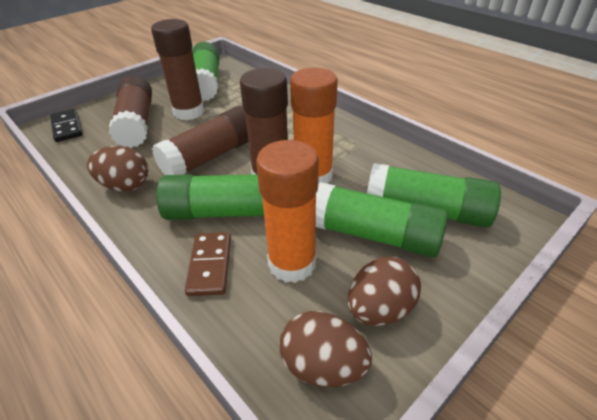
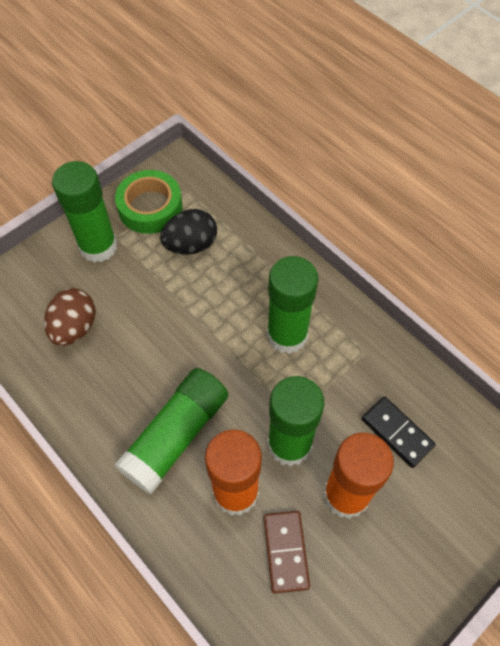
black egg: 0 -> 1
brown egg: 3 -> 1
brown glue stick: 4 -> 0
green tape: 0 -> 1

